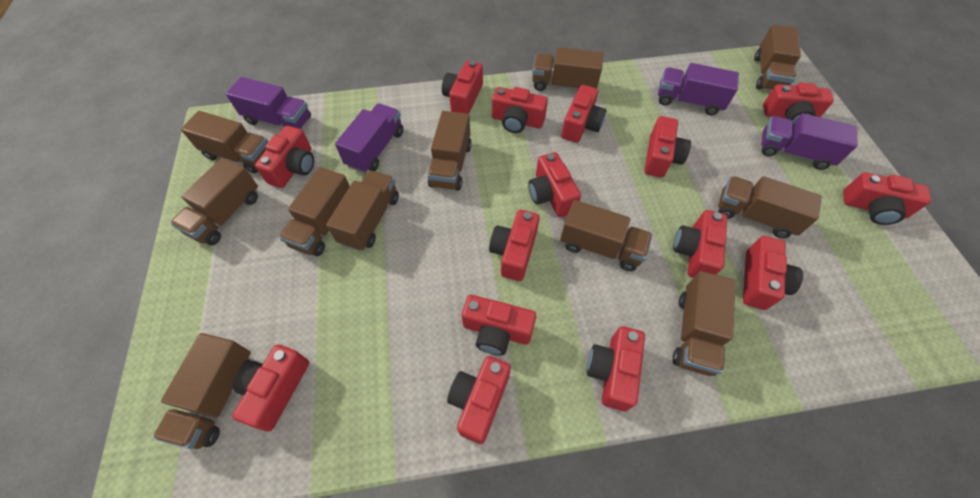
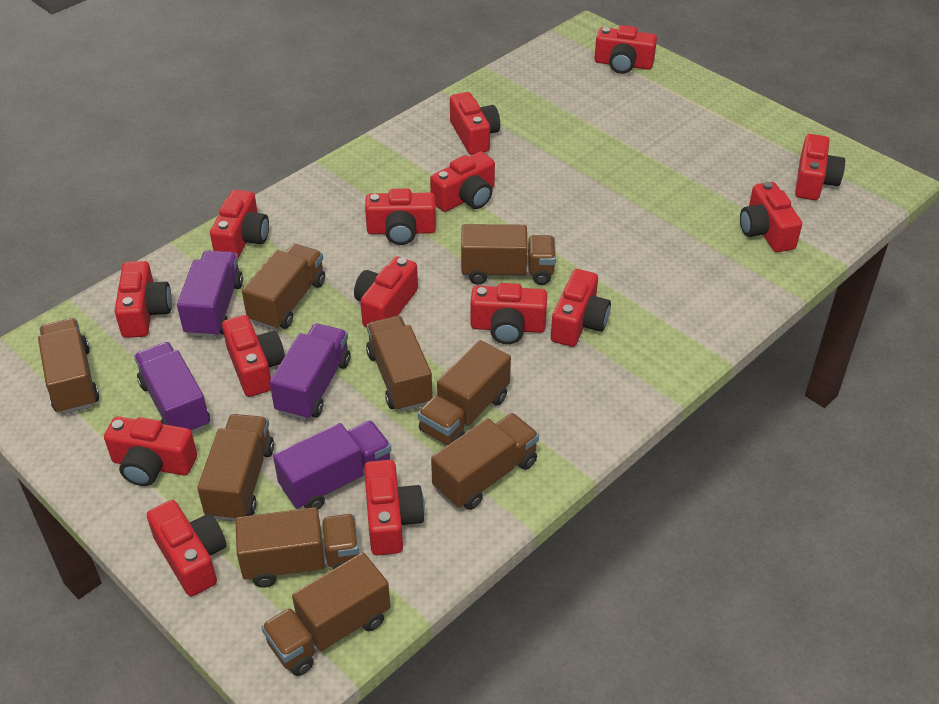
brown truck: 11 -> 9

